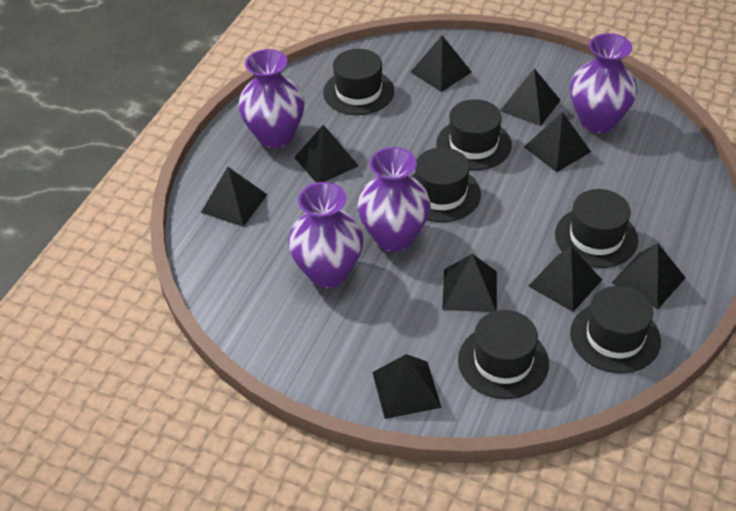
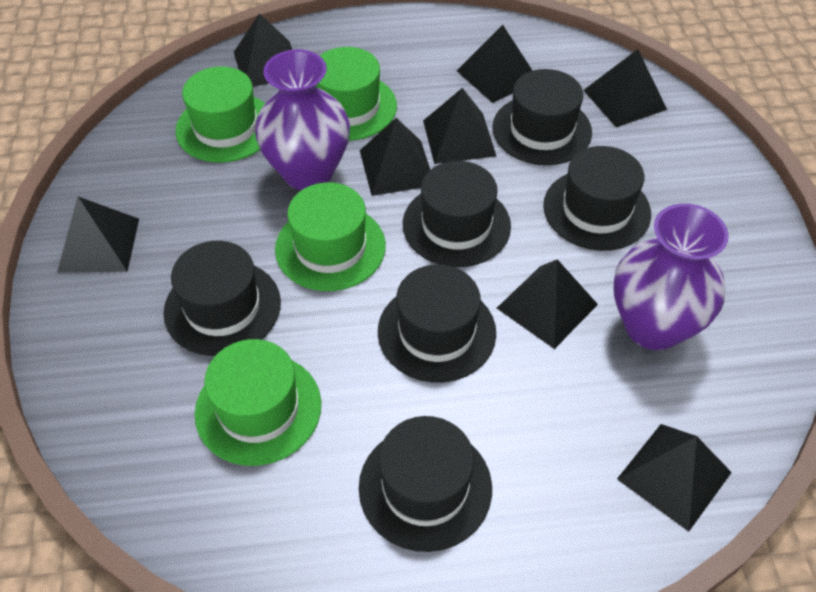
black pyramid: 9 -> 8
green hat: 0 -> 4
purple vase: 4 -> 2

